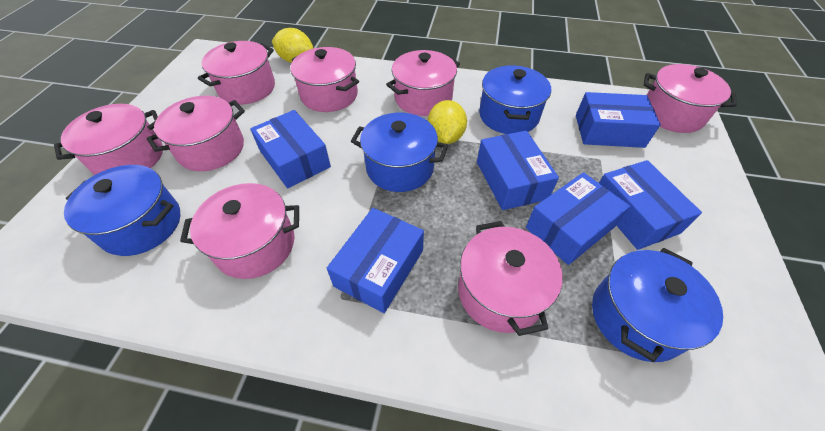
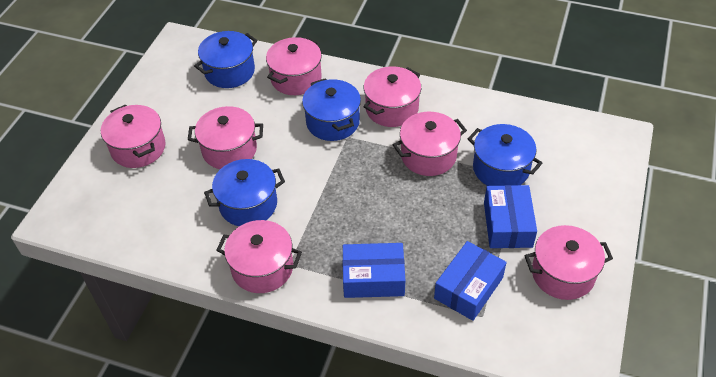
blue box: 6 -> 3
pink pot: 8 -> 7
yellow lemon: 2 -> 0

